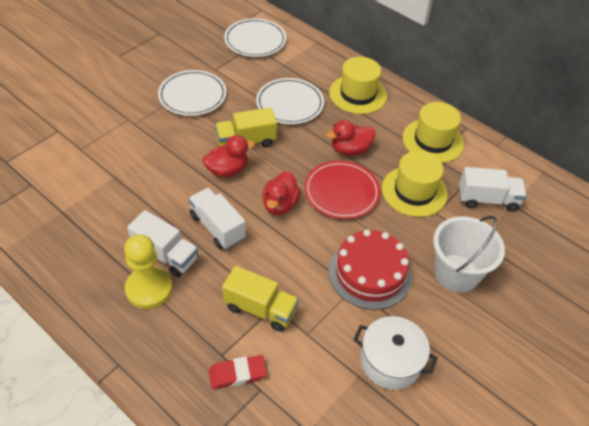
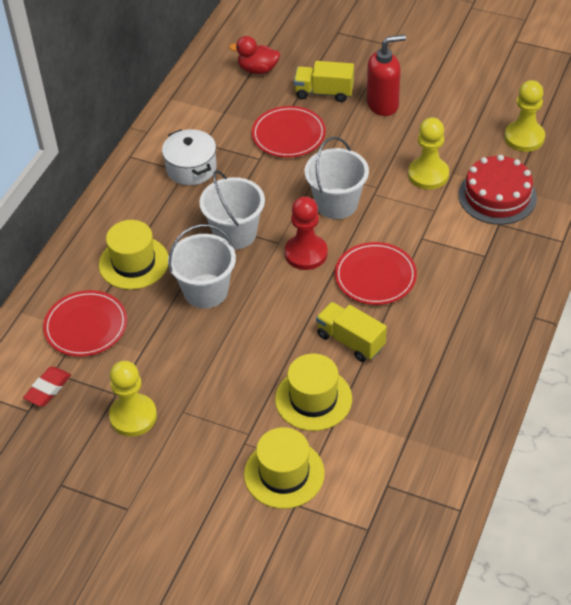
red duck: 3 -> 1
red pawn: 0 -> 1
red plate: 1 -> 3
red soap dispenser: 0 -> 1
white bucket: 1 -> 3
white plate: 3 -> 0
white truck: 3 -> 0
yellow pawn: 1 -> 3

